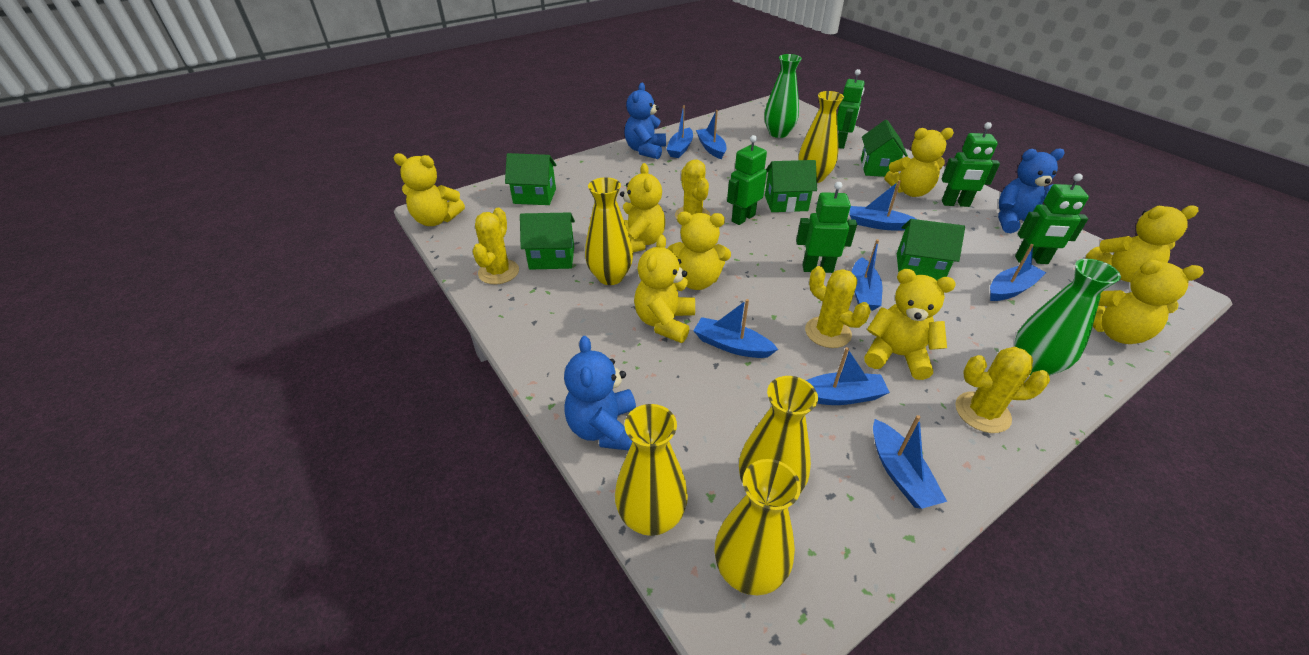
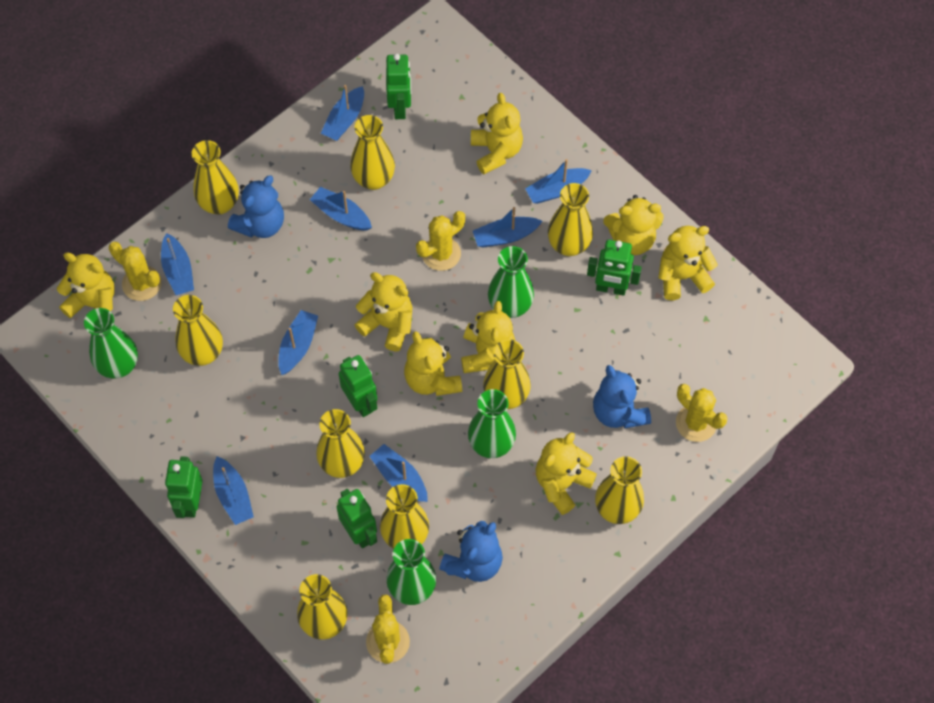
green house: 5 -> 0
green vase: 2 -> 4
yellow vase: 5 -> 9

